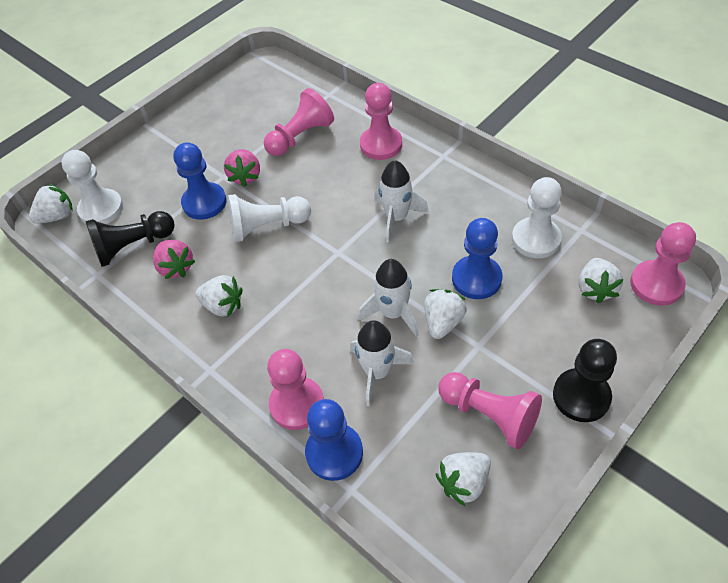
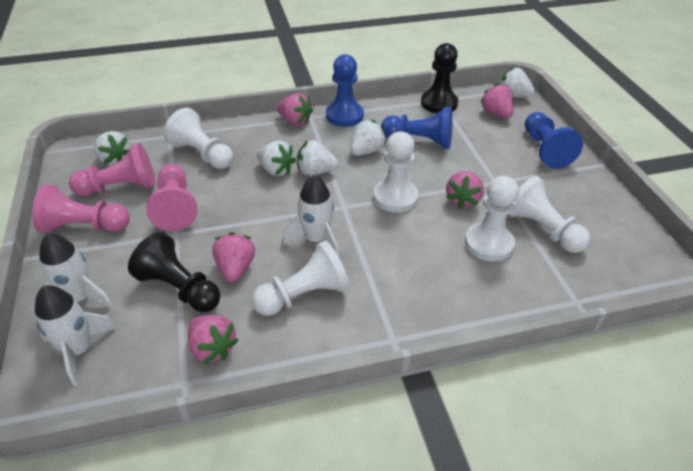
pink pawn: 5 -> 3
pink strawberry: 2 -> 5
white pawn: 3 -> 5

